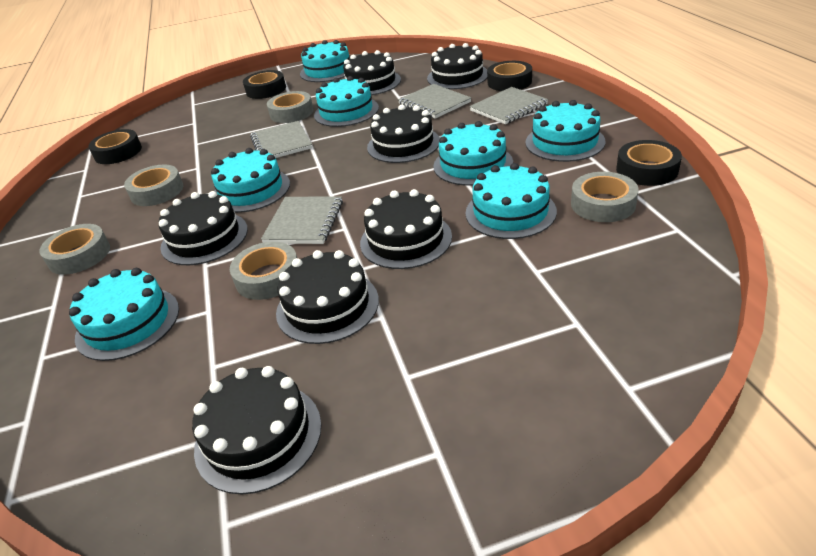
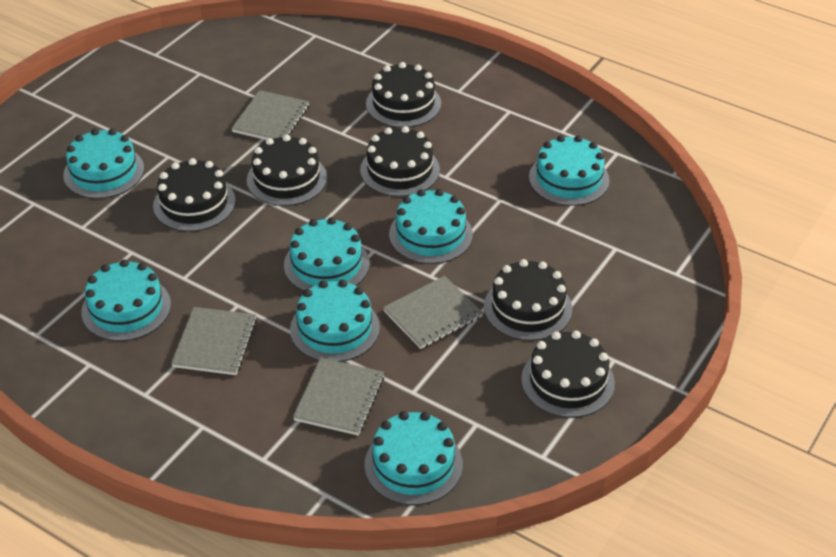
black cake: 7 -> 6
black tape: 4 -> 0
grey tape: 5 -> 0

